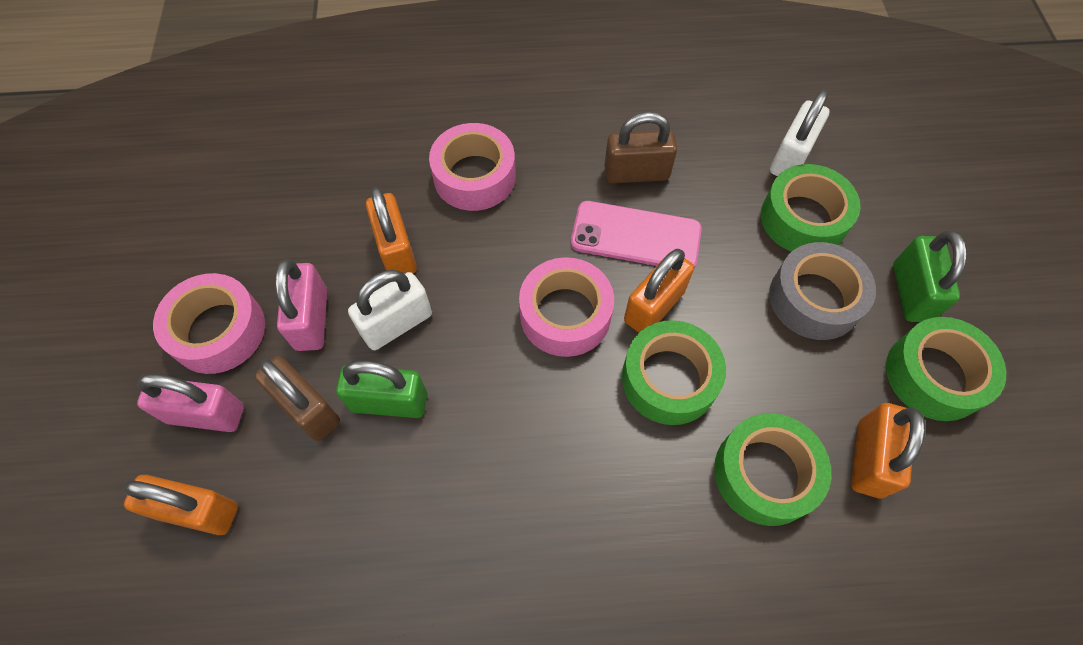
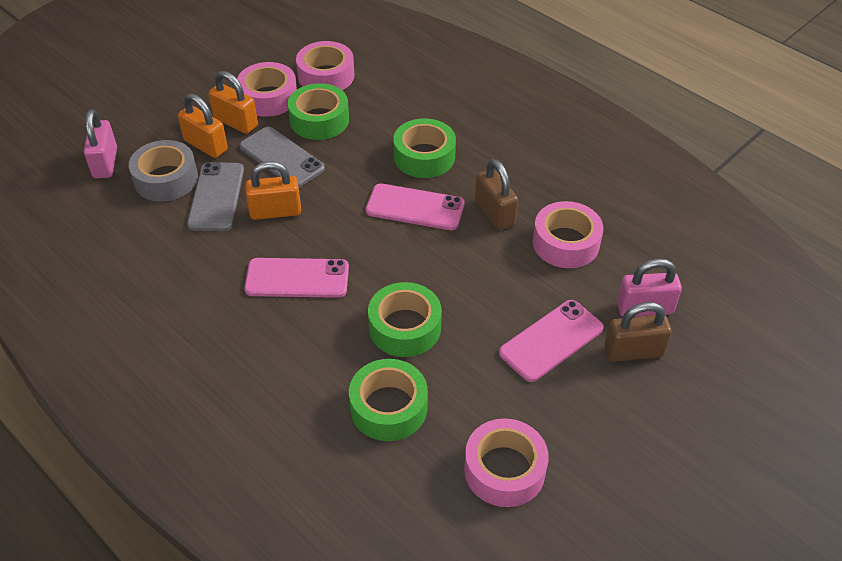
green padlock: 2 -> 0
grey phone: 0 -> 2
orange padlock: 4 -> 3
pink phone: 1 -> 3
pink tape: 3 -> 4
white padlock: 2 -> 0

